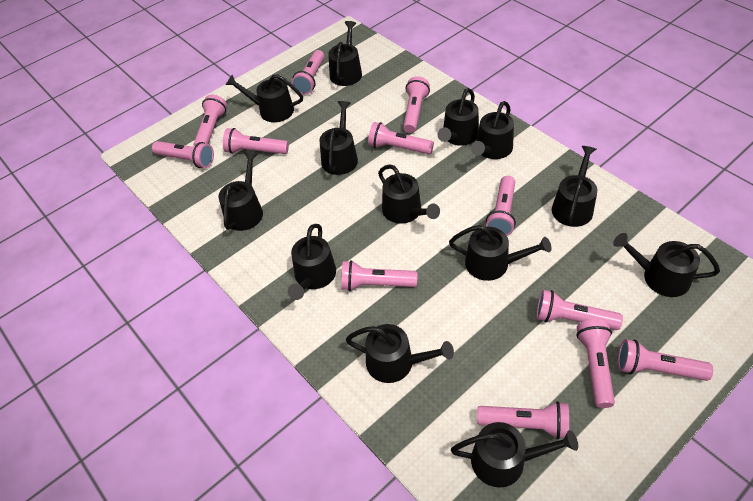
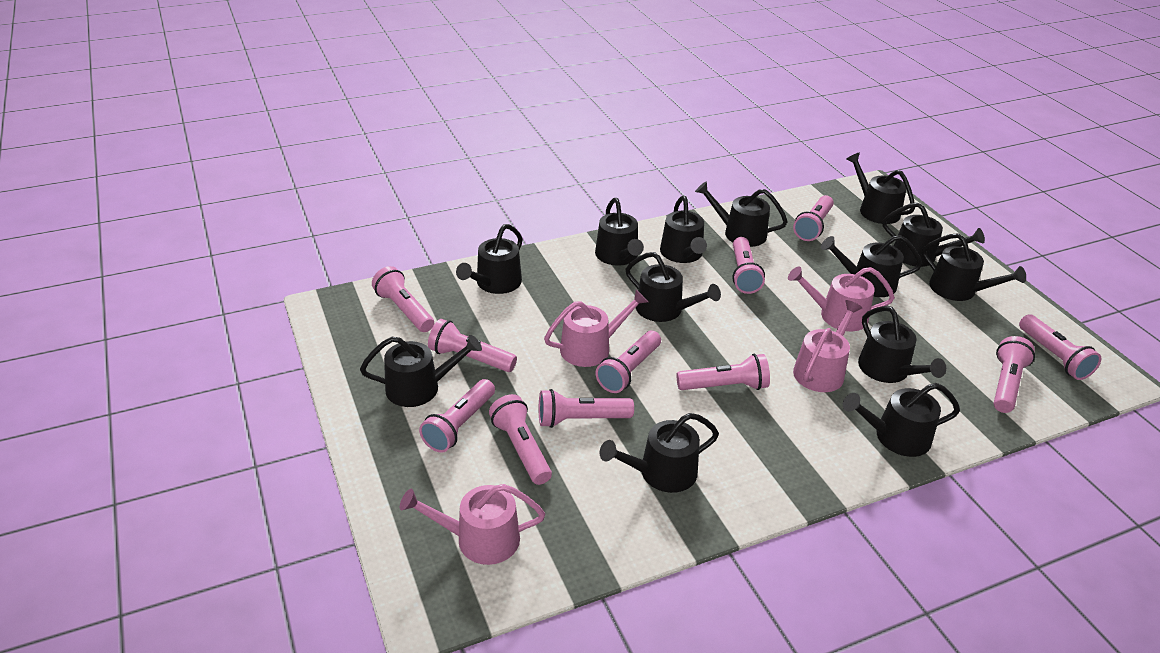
pink flashlight: 12 -> 11
pink watering can: 0 -> 4

